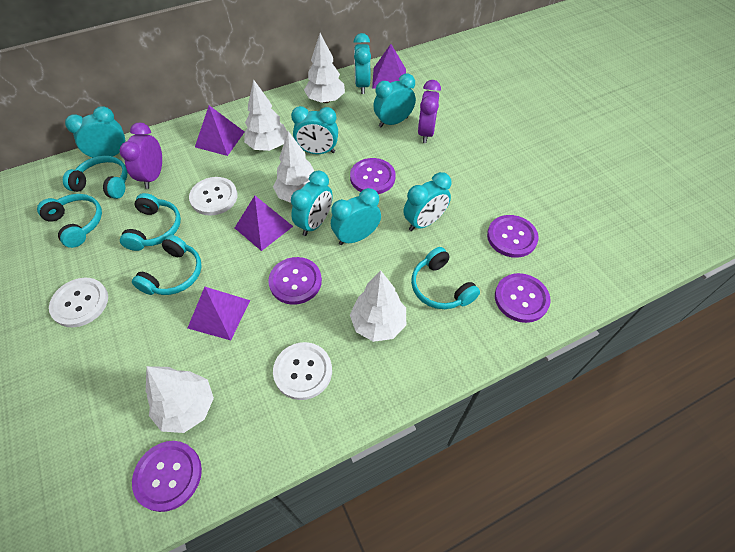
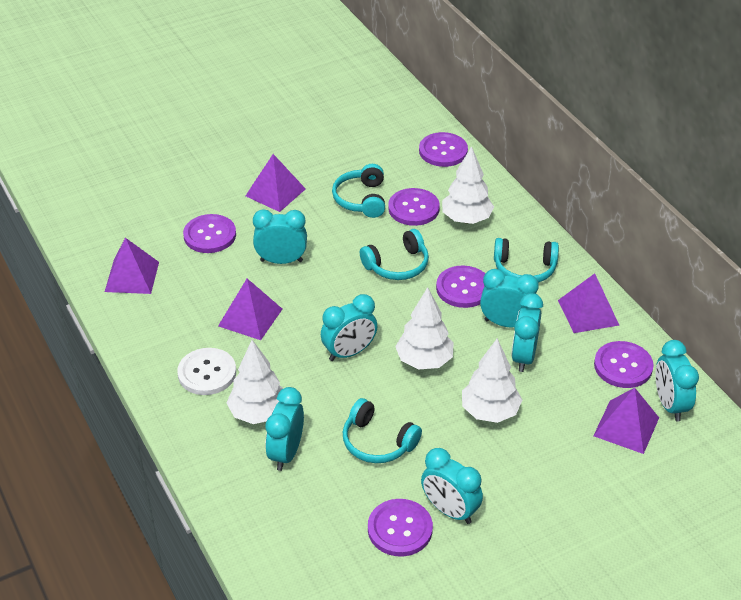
purple button: 5 -> 6
purple clock: 2 -> 0
purple pyramid: 4 -> 5
turquoise headphones: 5 -> 4
white button: 3 -> 1
white tree: 5 -> 4

